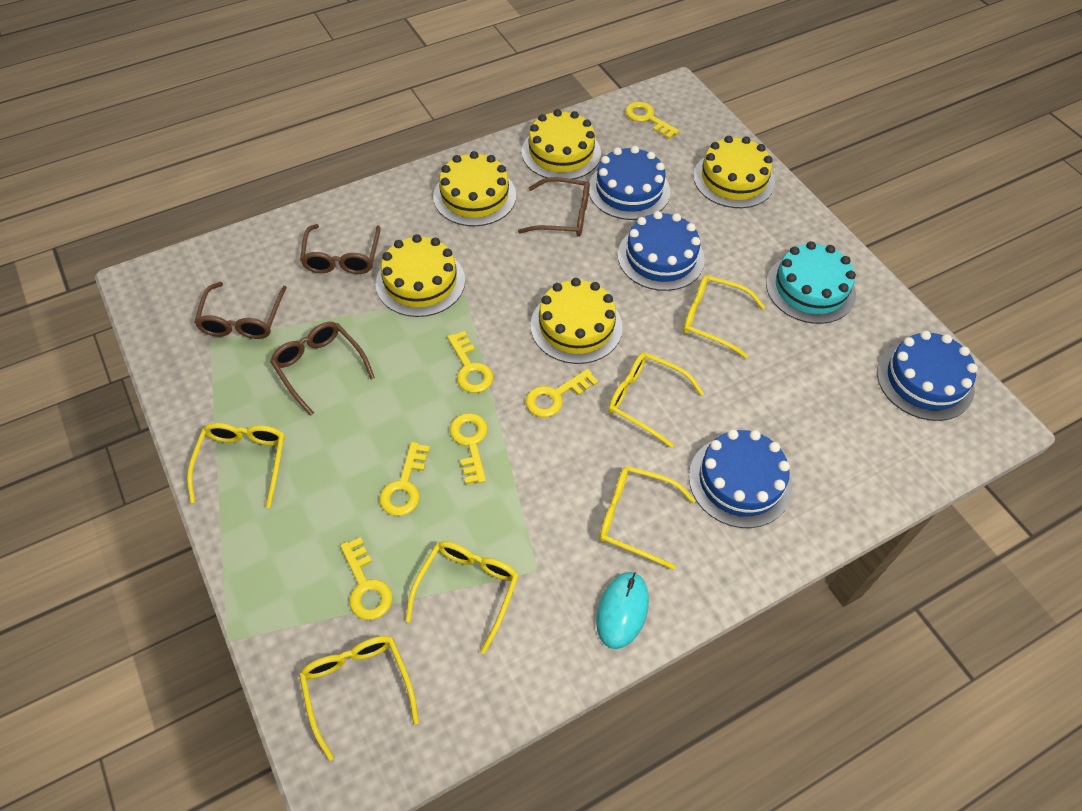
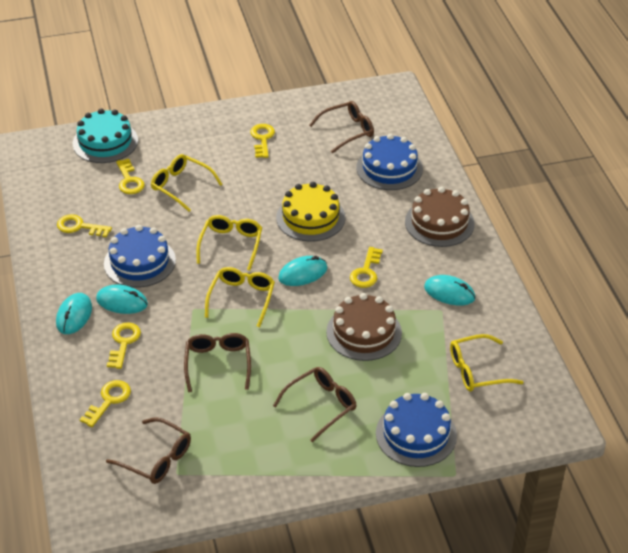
blue cake: 4 -> 3
brown cake: 0 -> 2
turquoise mouse: 1 -> 4
yellow cake: 5 -> 1
yellow glasses: 6 -> 4

